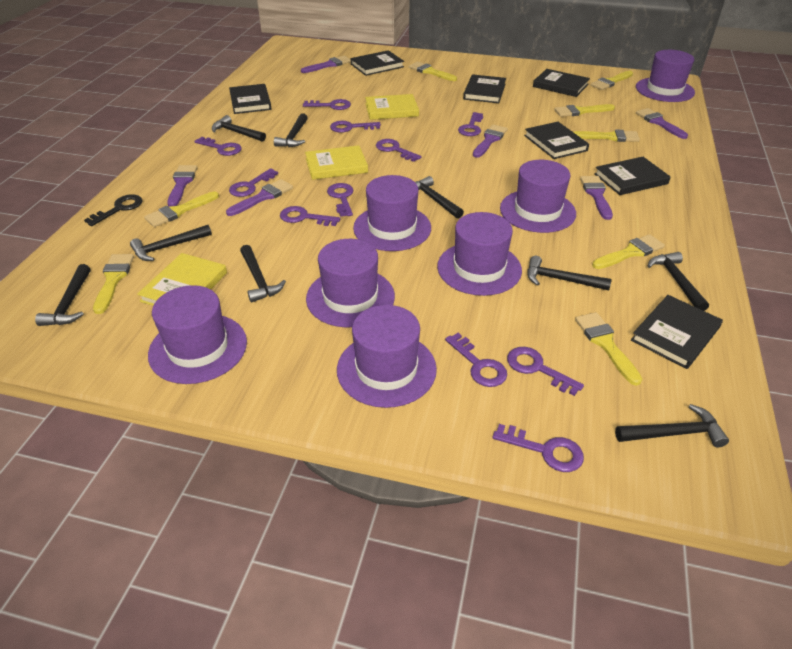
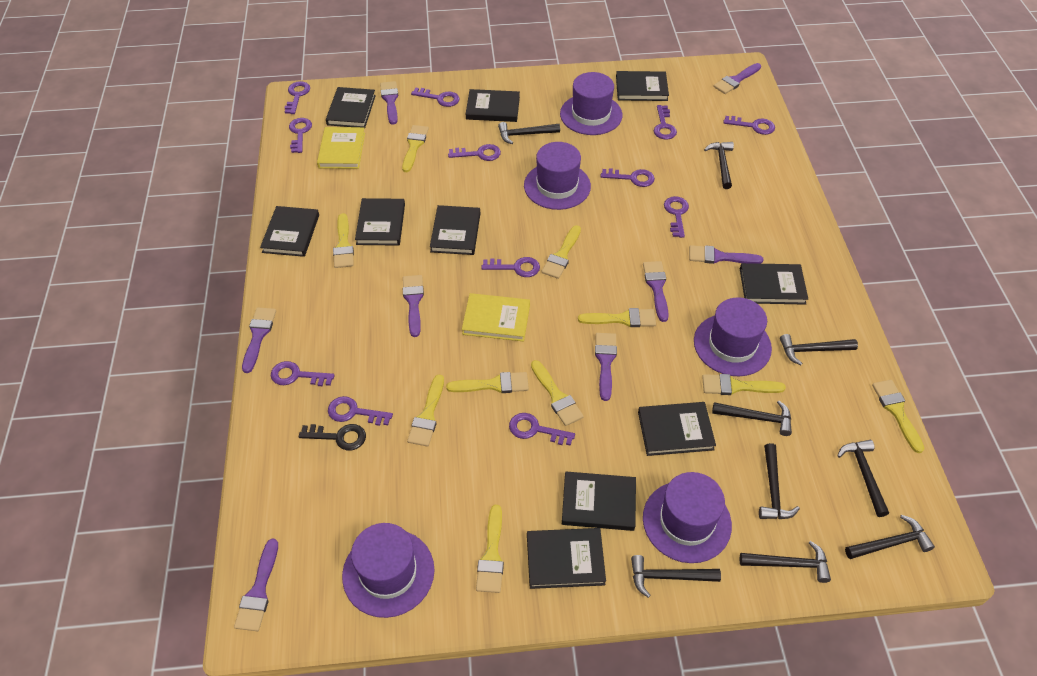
black book: 7 -> 10
purple brush: 6 -> 8
purple hat: 7 -> 5
purple key: 11 -> 12
yellow book: 3 -> 2
yellow brush: 8 -> 10

